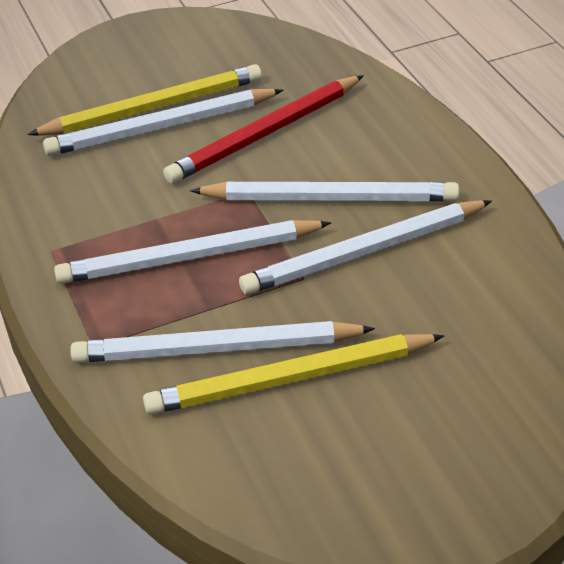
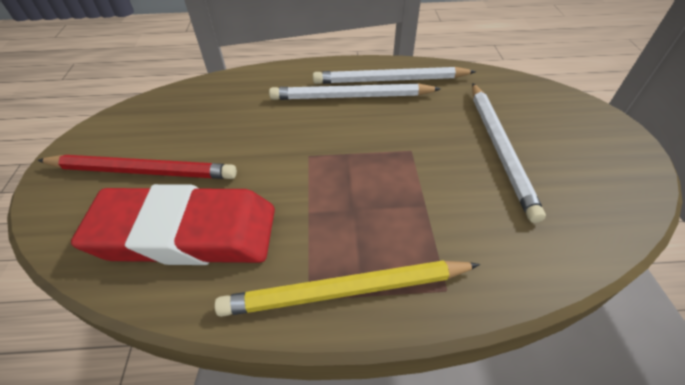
red eraser: 0 -> 1
white pencil: 5 -> 3
yellow pencil: 2 -> 1

